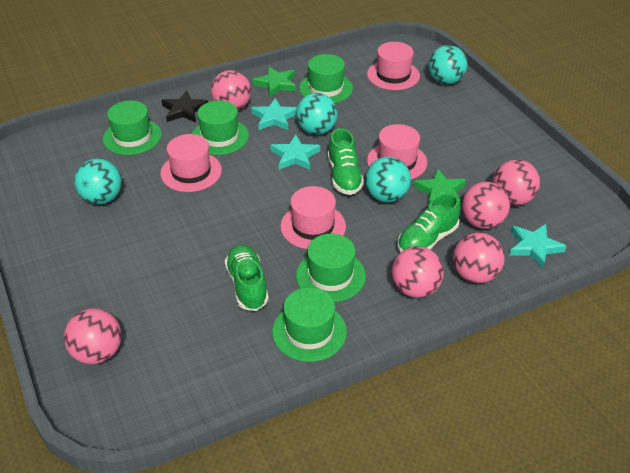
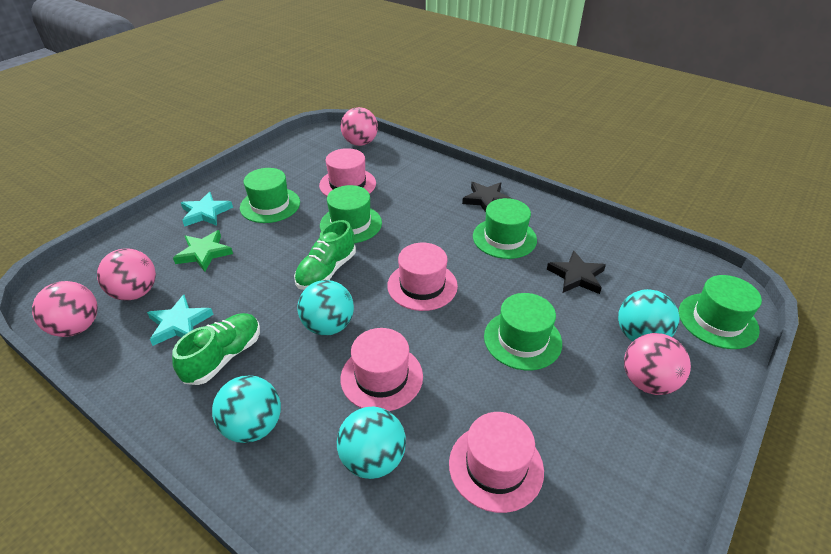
black star: 1 -> 2
green shoe: 3 -> 2
green star: 2 -> 1
pink ball: 6 -> 4
turquoise star: 3 -> 2

